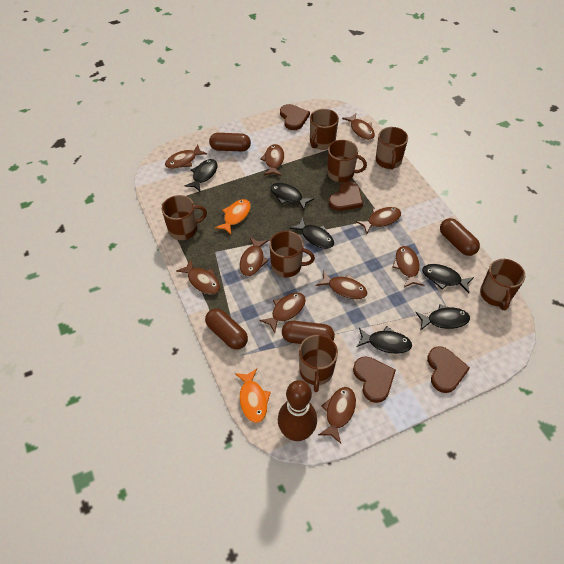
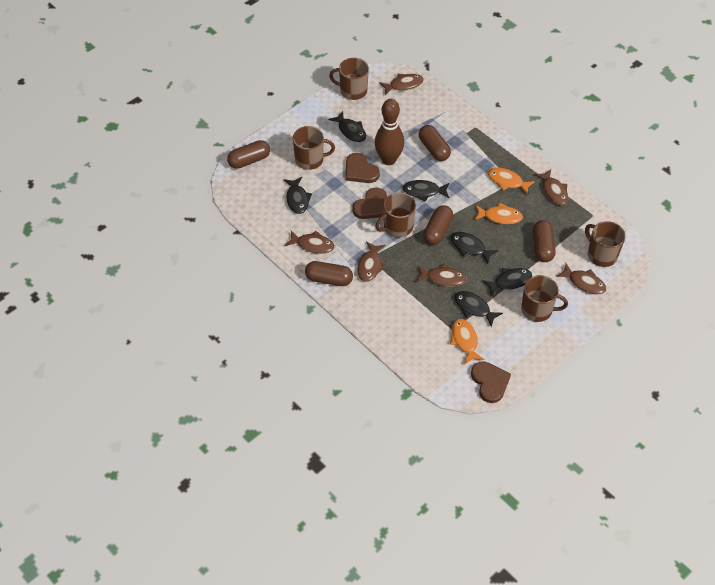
brown capsule: 4 -> 5
brown fish: 10 -> 6
brown heart: 4 -> 3
brown mug: 7 -> 5
orange fish: 2 -> 3

